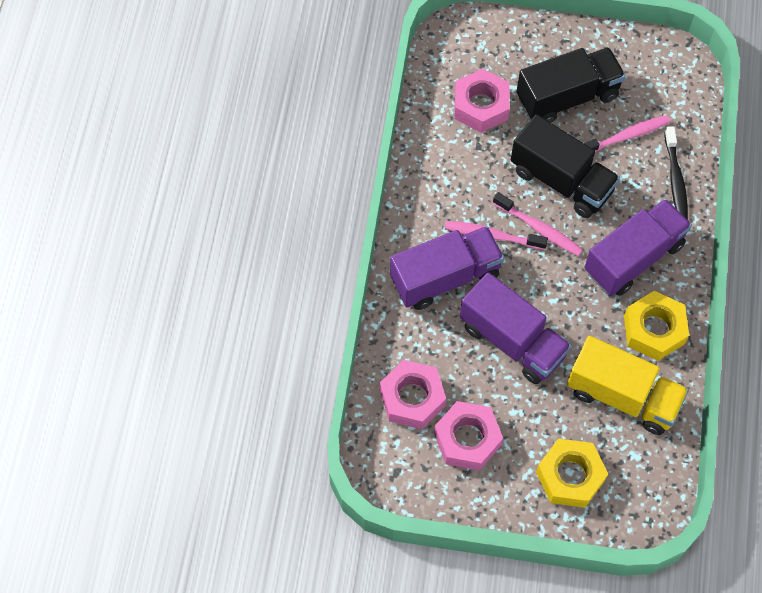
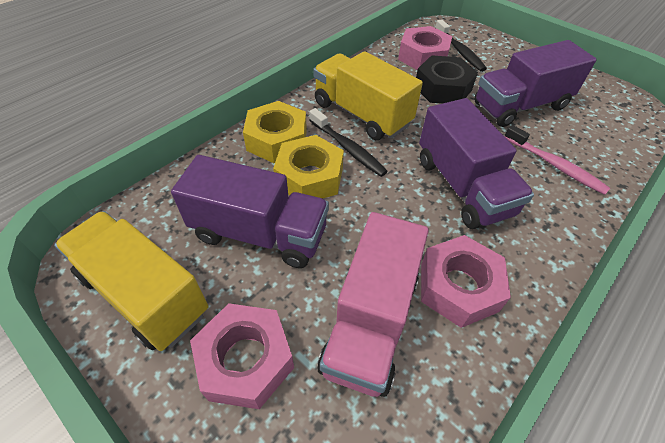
black nut: 0 -> 1
black toothbrush: 1 -> 2
black truck: 2 -> 0
pink toothbrush: 3 -> 1
pink truck: 0 -> 1
yellow truck: 1 -> 2

